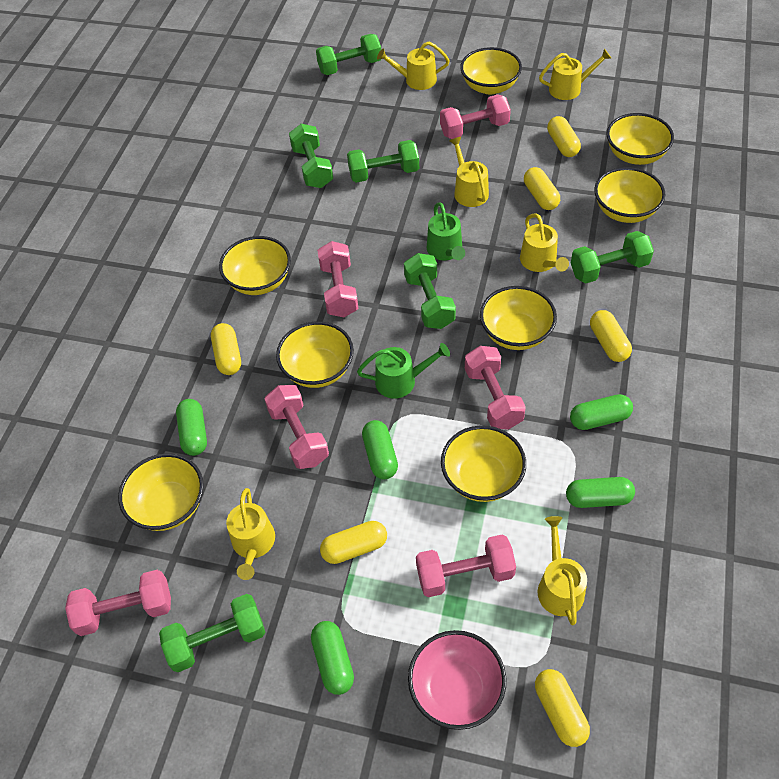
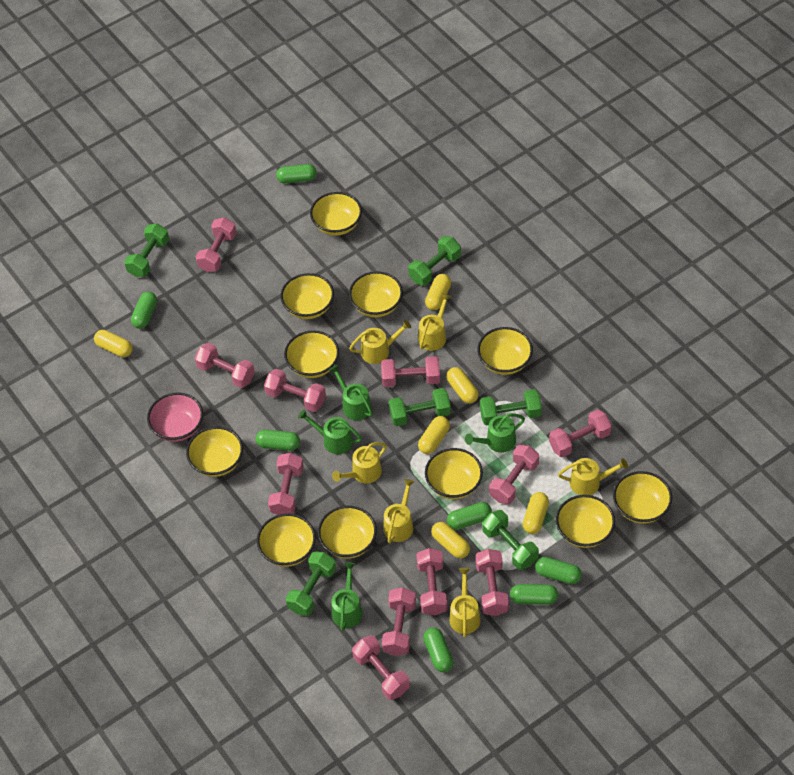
green capsule: 5 -> 7
green watering can: 2 -> 4
pink dumbbell: 6 -> 11
yellow bowl: 8 -> 11

